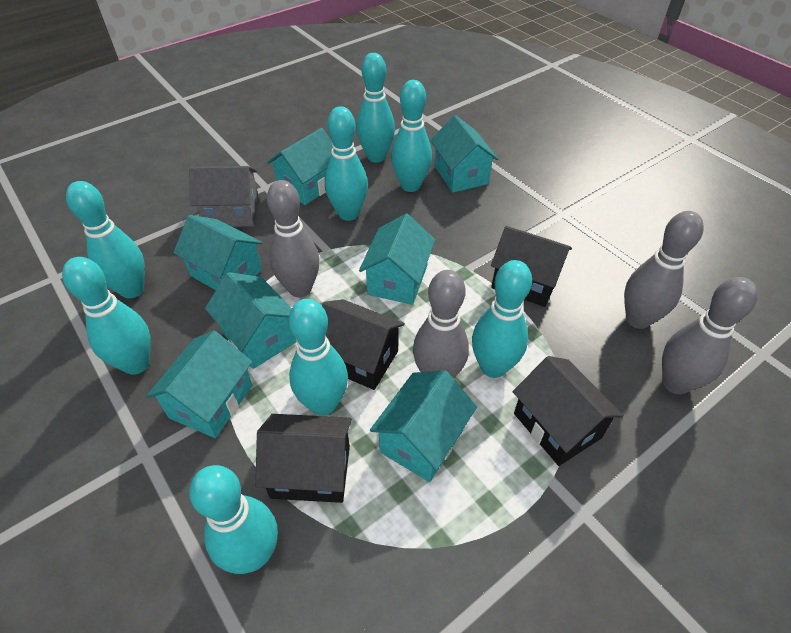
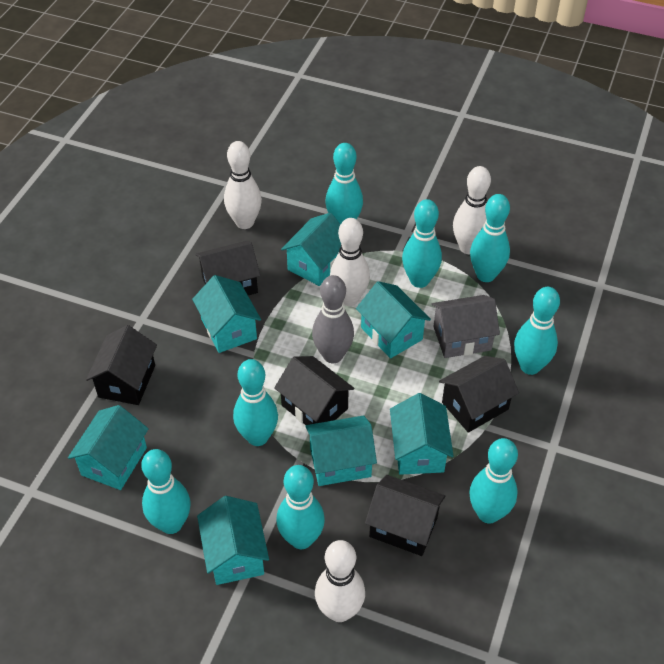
black house: 4 -> 5
grey bowling pin: 4 -> 1
white bowling pin: 0 -> 4

